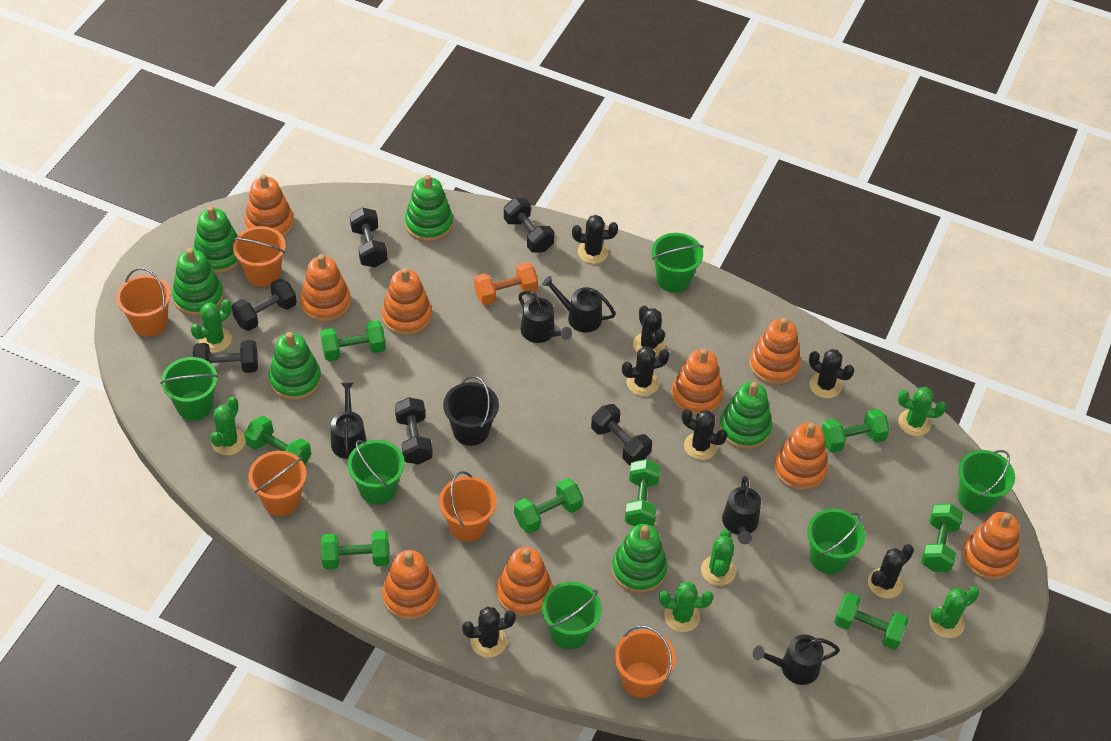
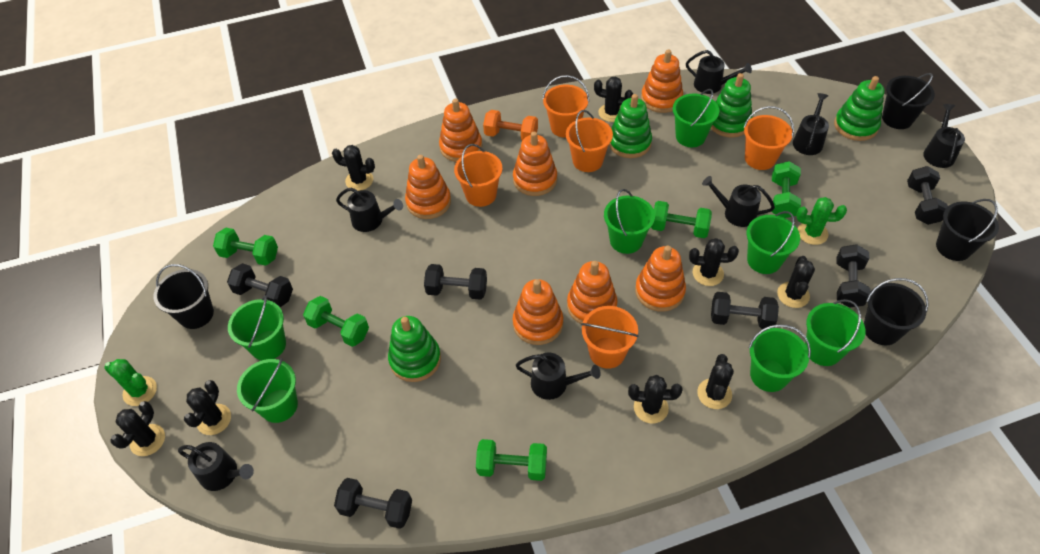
black bucket: 1 -> 4
black cactus: 7 -> 8
black watering can: 5 -> 7
green bucket: 6 -> 7
green cactus: 6 -> 2
green dumbbell: 8 -> 5
green stacking toy: 6 -> 4
orange stacking toy: 9 -> 7

